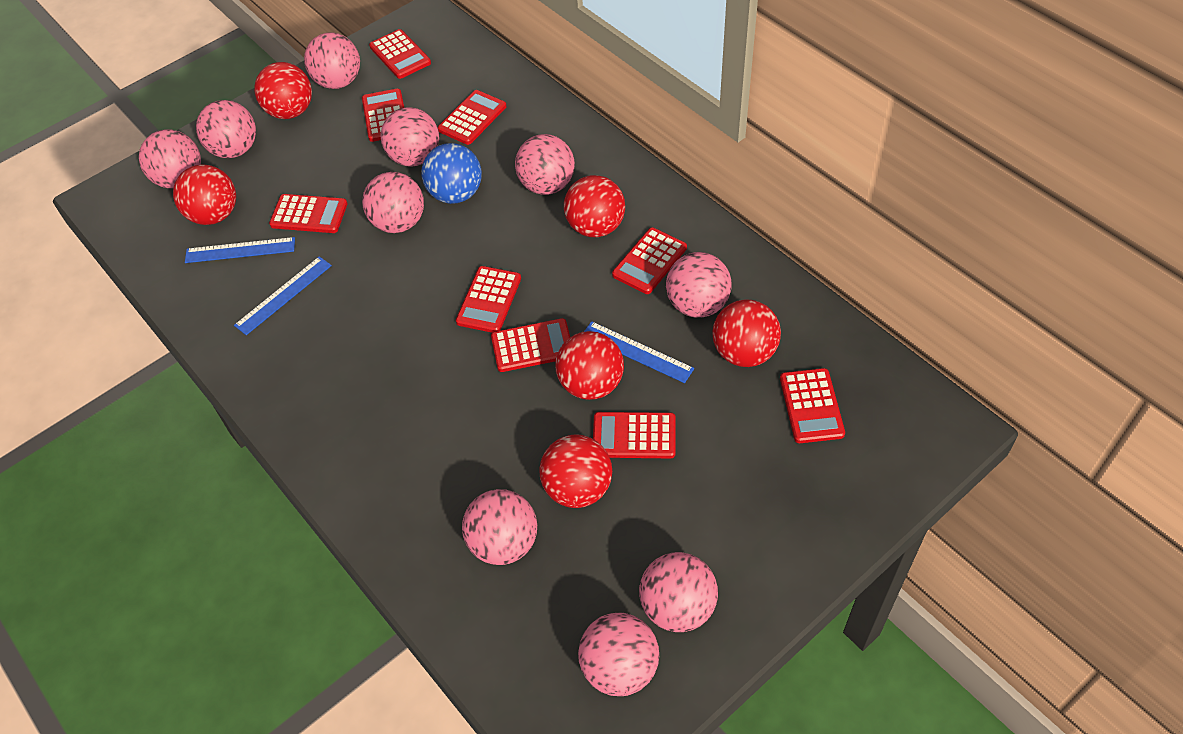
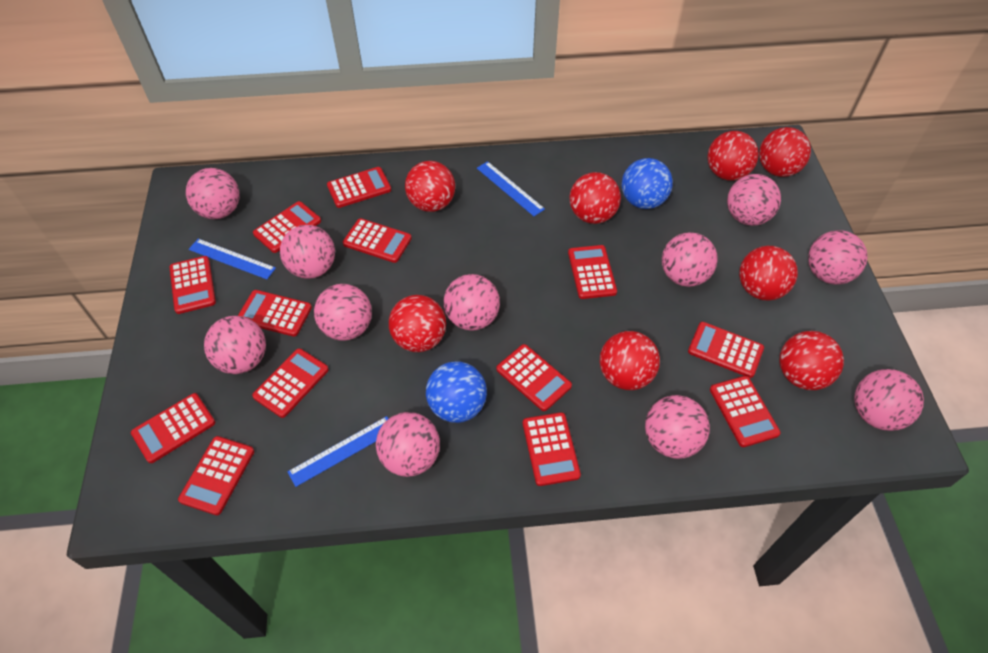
blue ball: 1 -> 2
pink ball: 10 -> 11
red ball: 6 -> 8
red calculator: 9 -> 13

